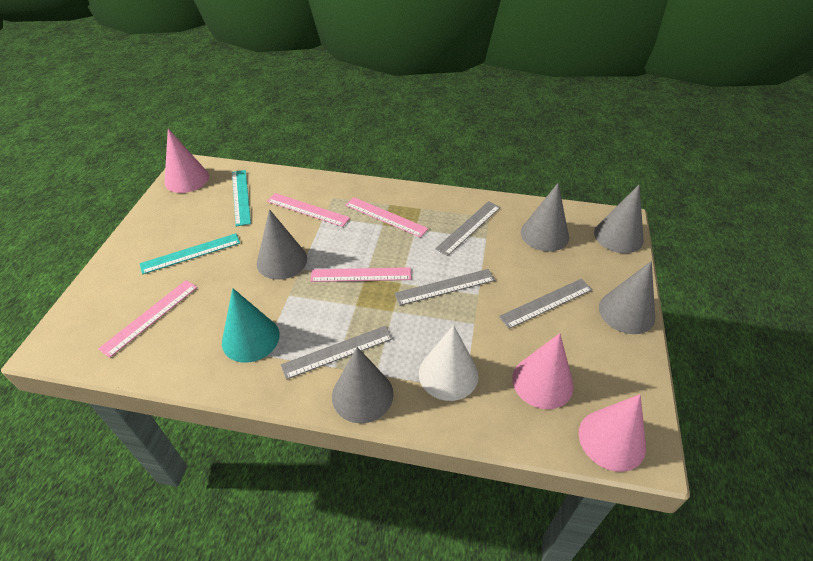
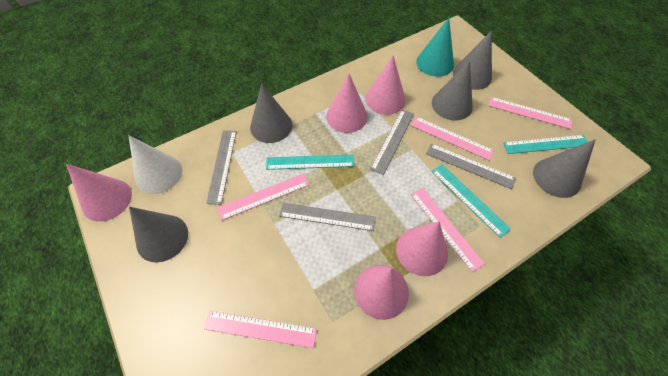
pink cone: 3 -> 5
pink ruler: 4 -> 5
turquoise ruler: 2 -> 3

